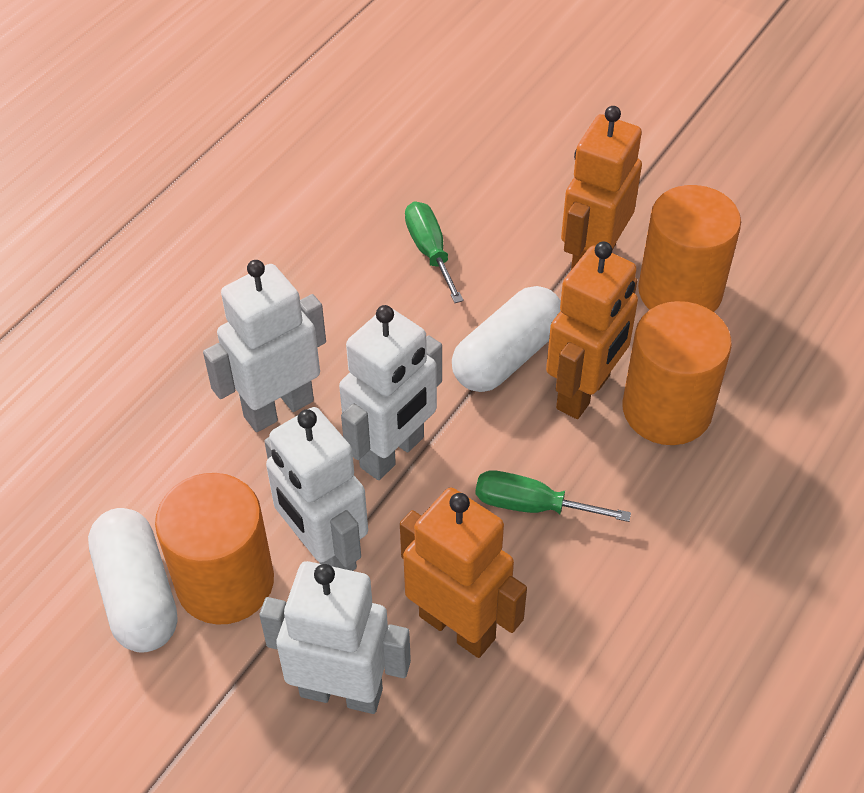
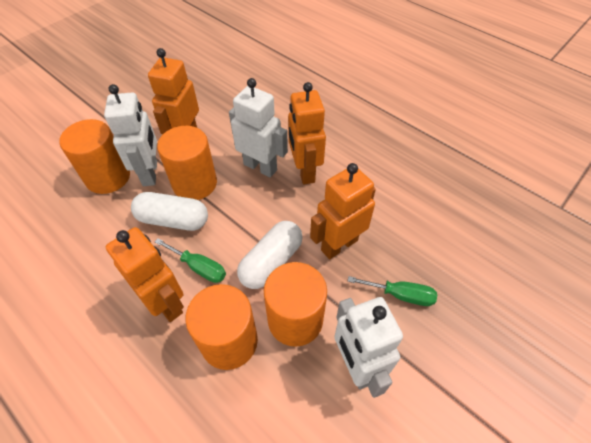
orange cylinder: 3 -> 4
orange robot: 3 -> 4
white robot: 4 -> 3

